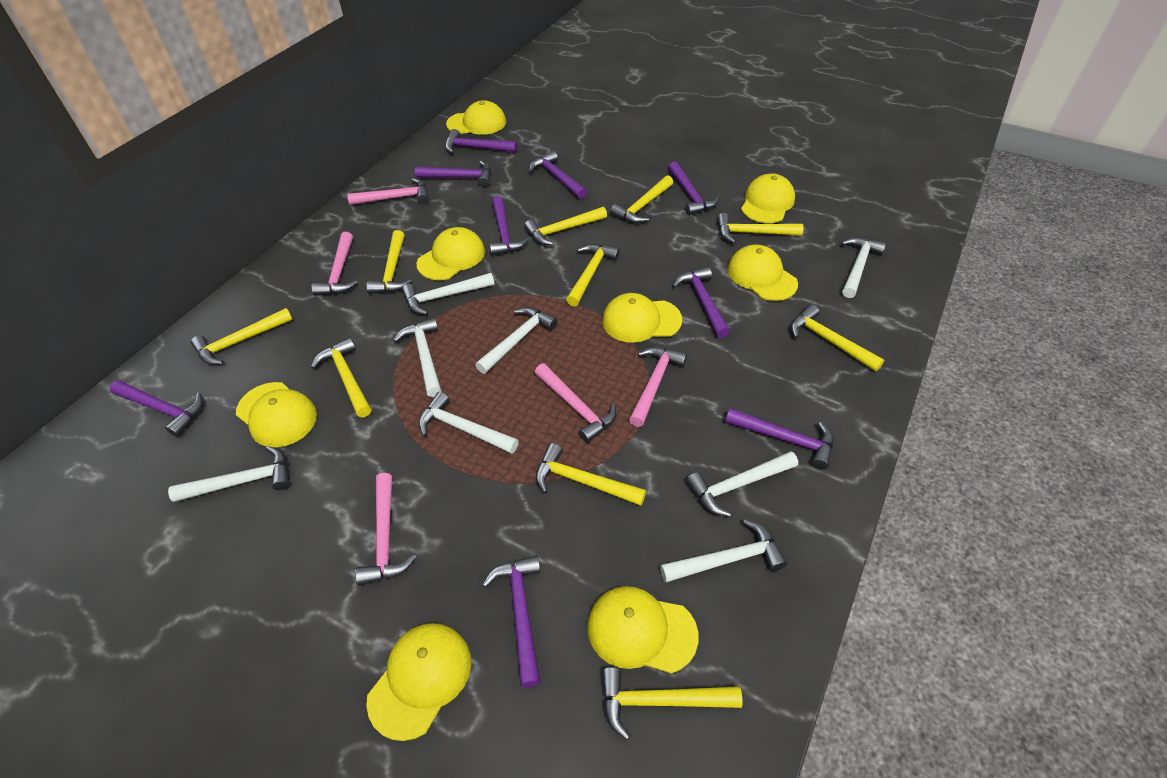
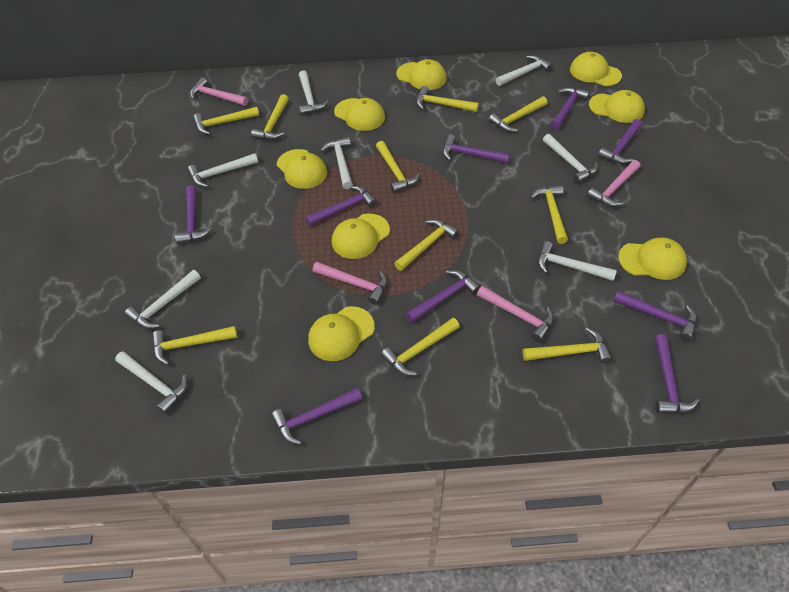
pink hammer: 5 -> 4

